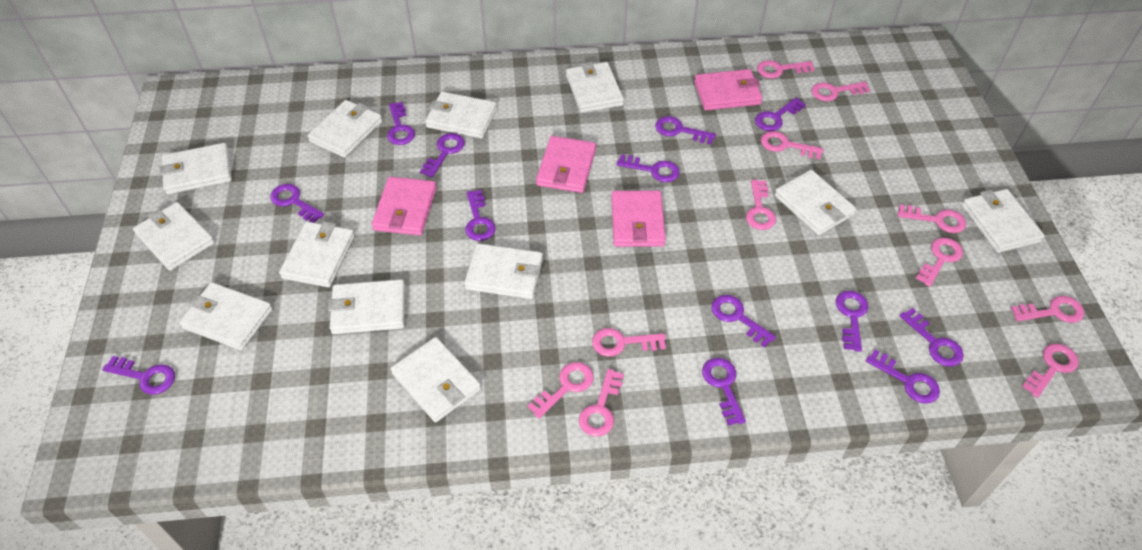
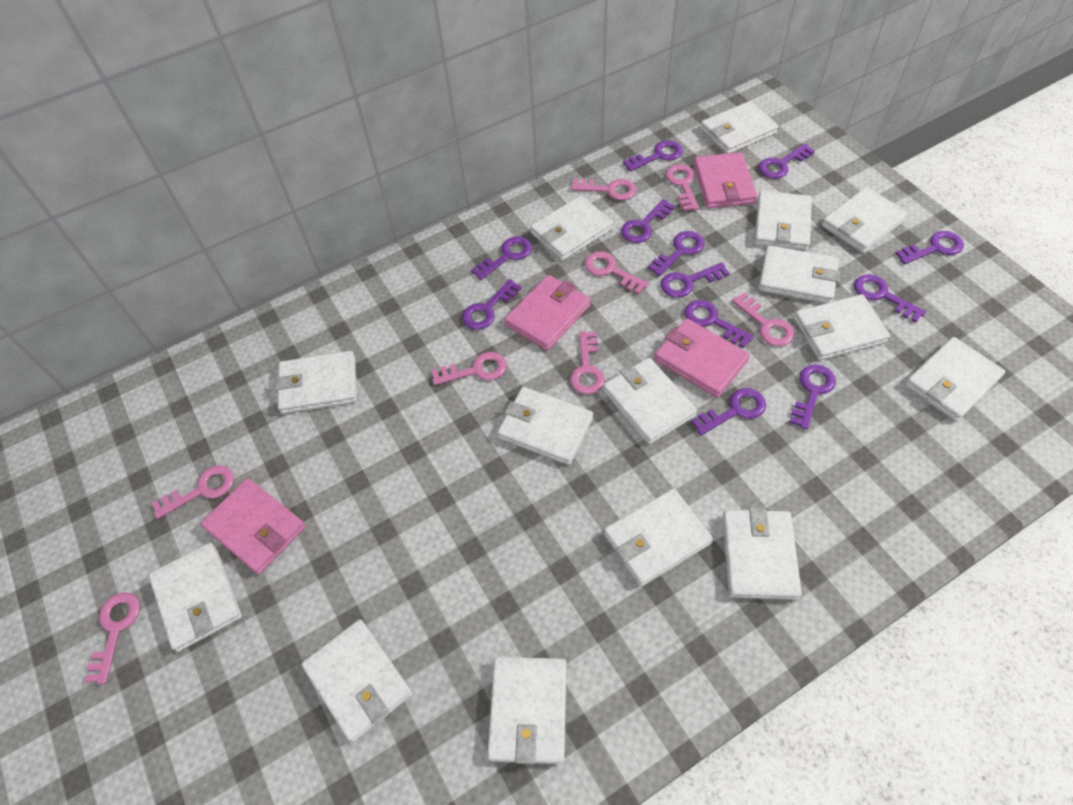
pink key: 11 -> 8
purple key: 13 -> 12
white wallet: 12 -> 15

